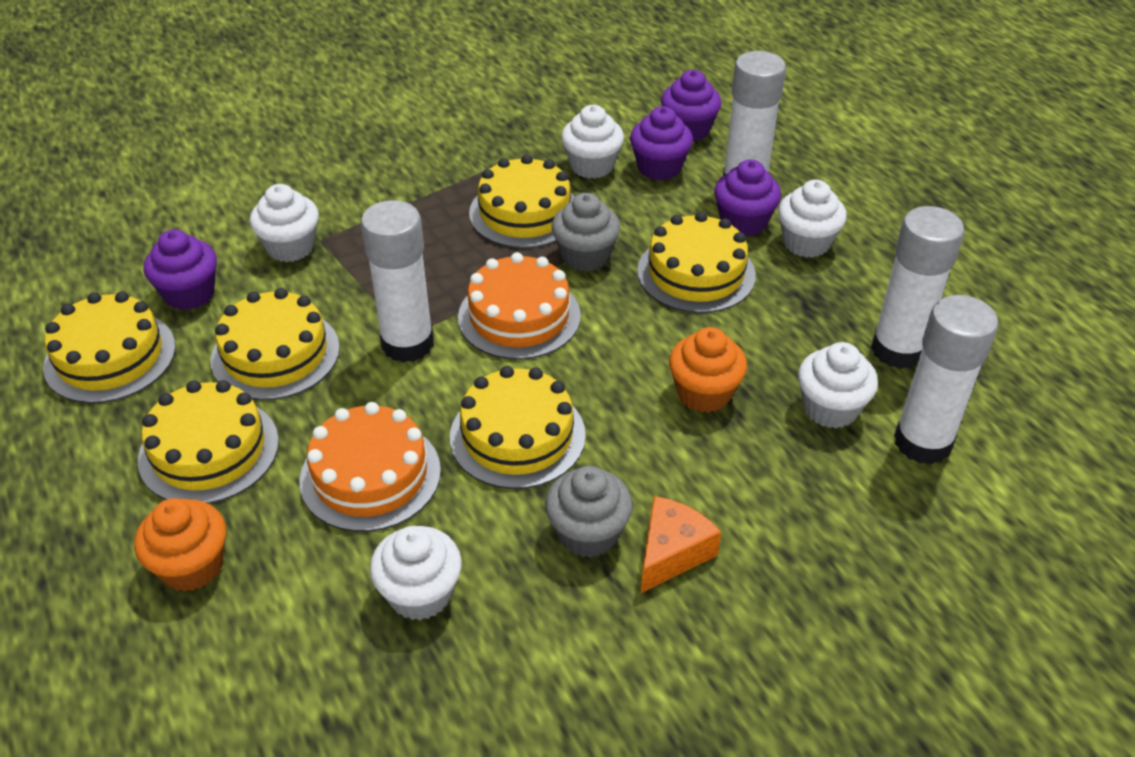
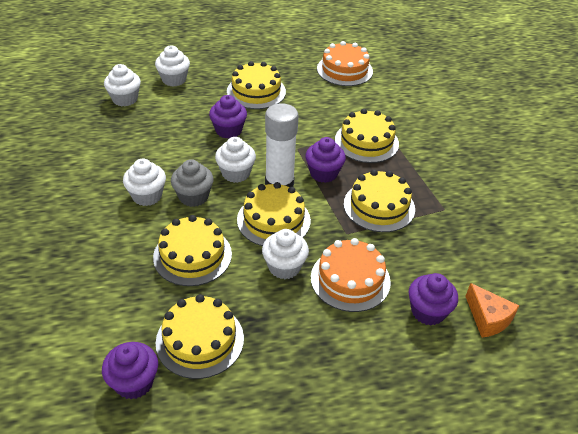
grey cupcake: 2 -> 1
orange cupcake: 2 -> 0
white glue stick: 4 -> 1

